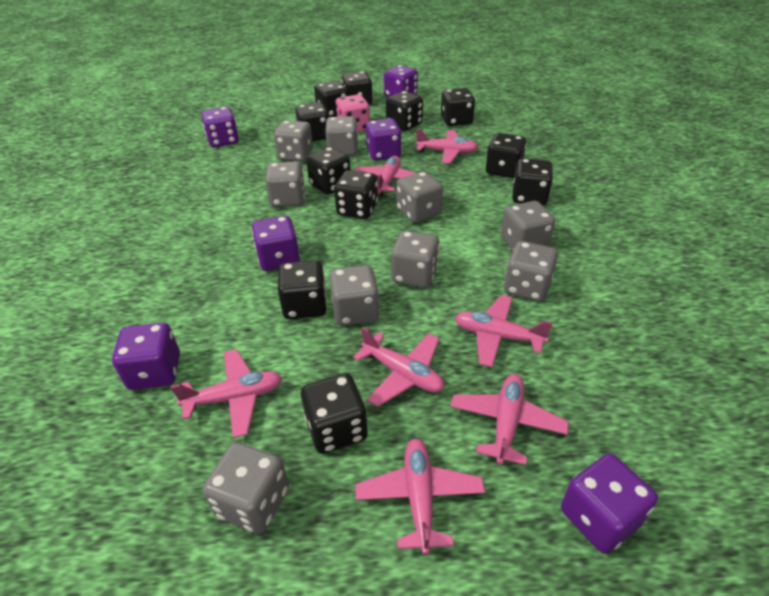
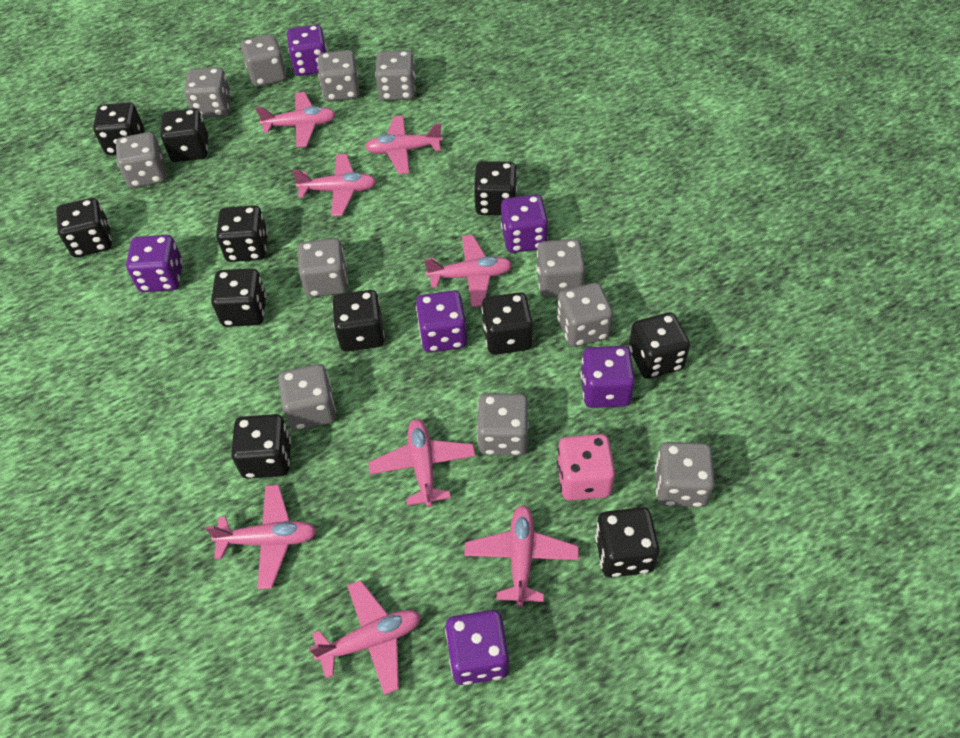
grey dice: 9 -> 11
pink plane: 7 -> 8

